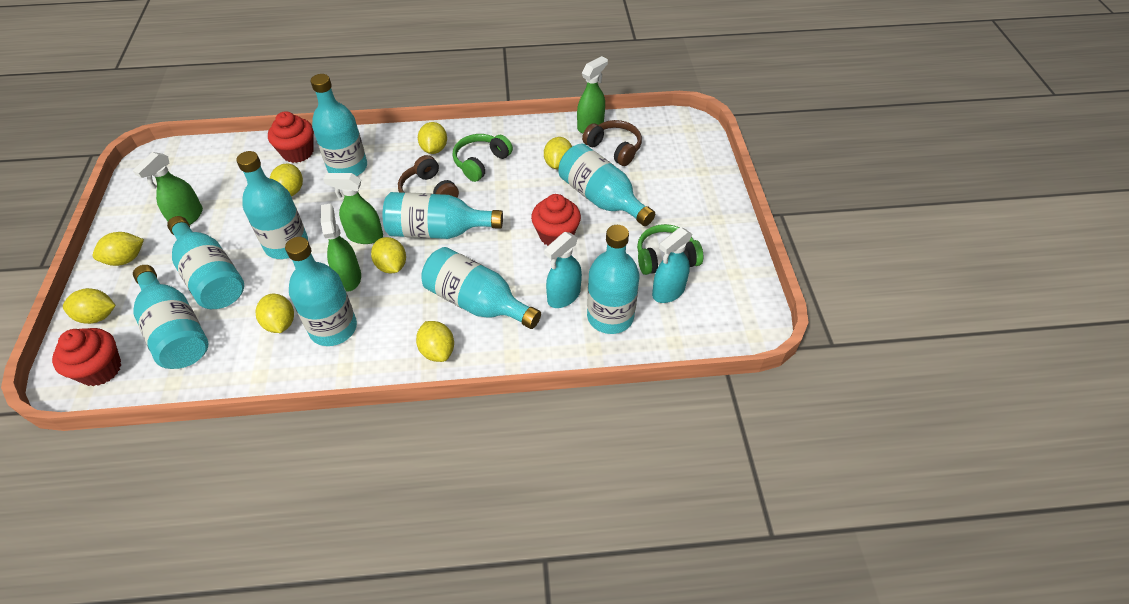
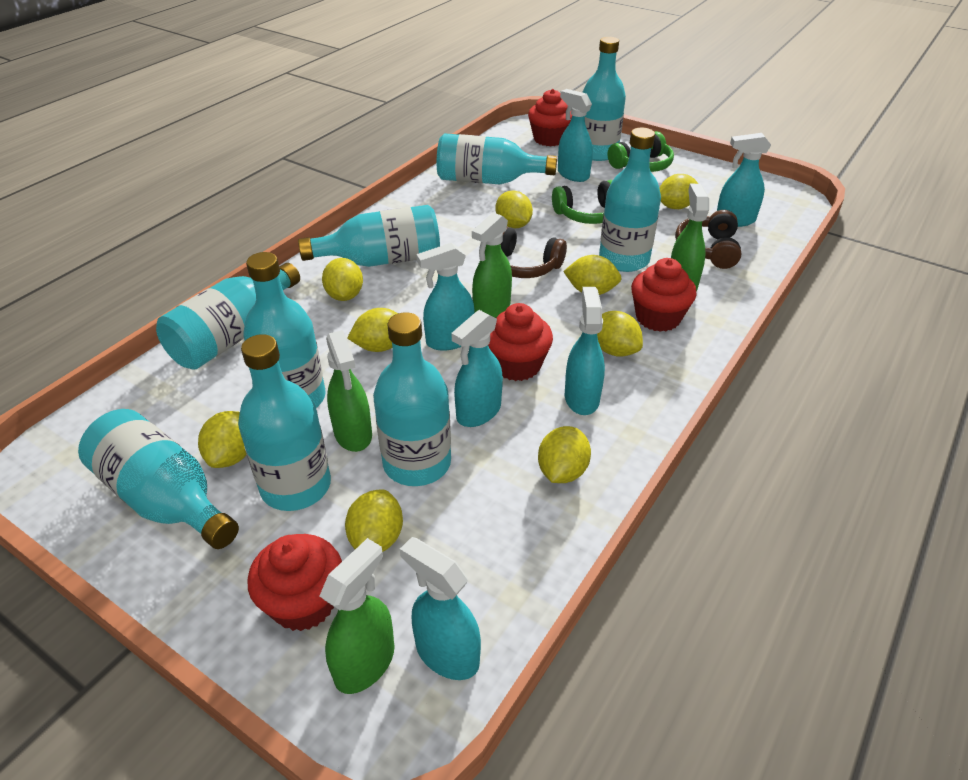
red cupcake: 3 -> 4
turquoise spray bottle: 2 -> 6
yellow lemon: 8 -> 9

